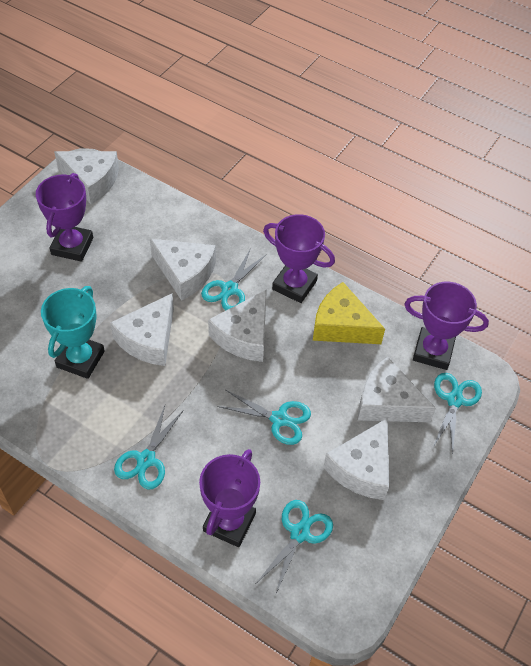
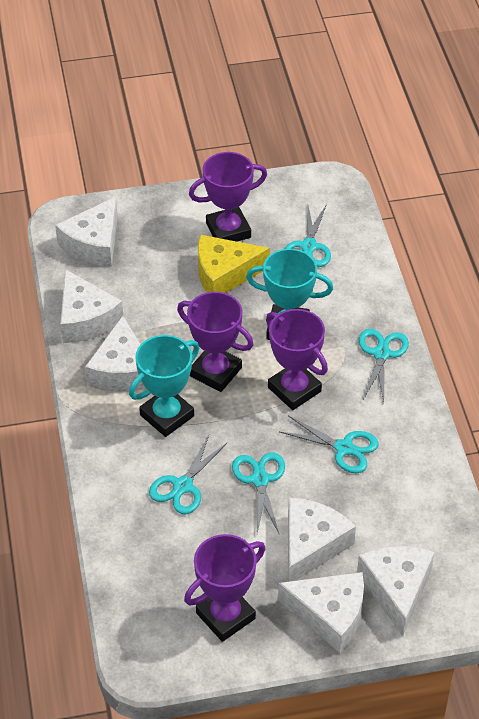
turquoise trophy: 1 -> 2

